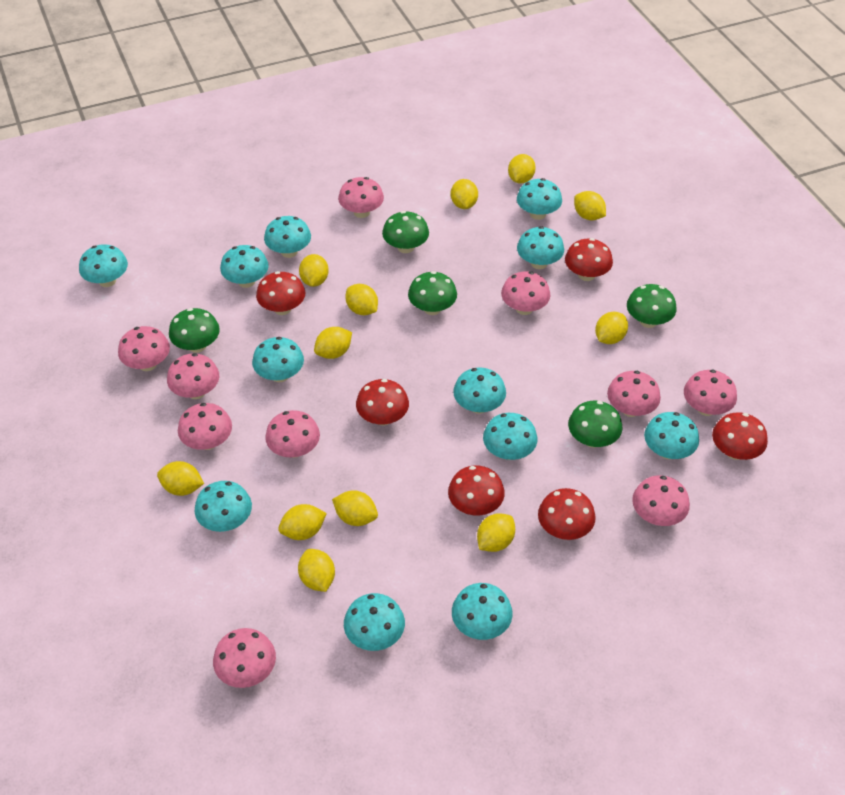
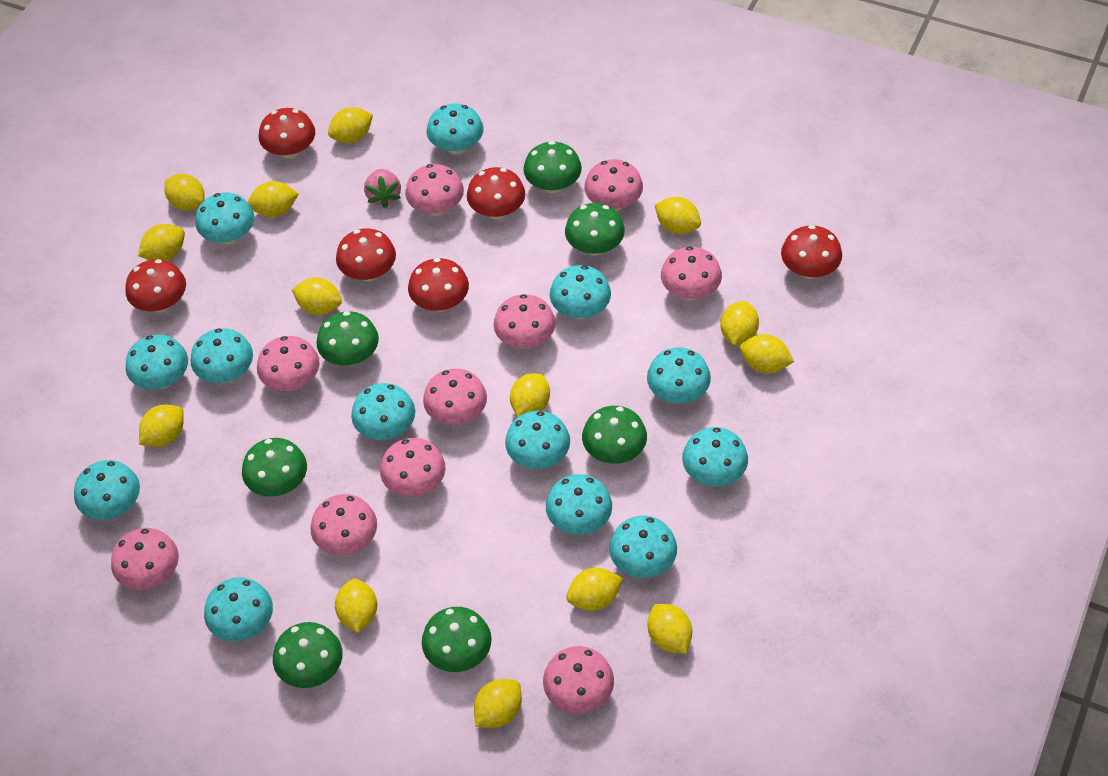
green mushroom: 5 -> 7
pink strawberry: 0 -> 1
turquoise mushroom: 12 -> 13
yellow lemon: 12 -> 14

